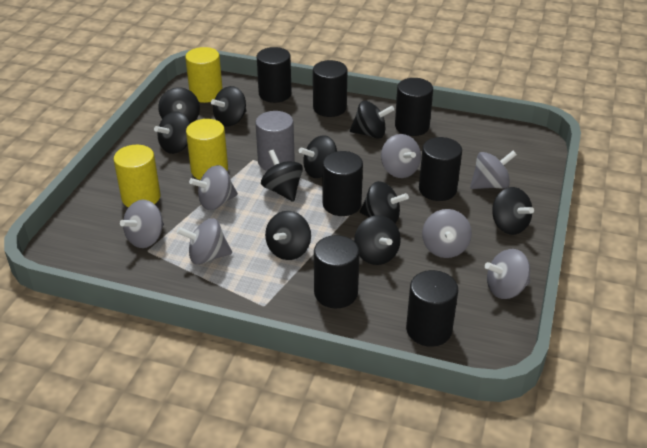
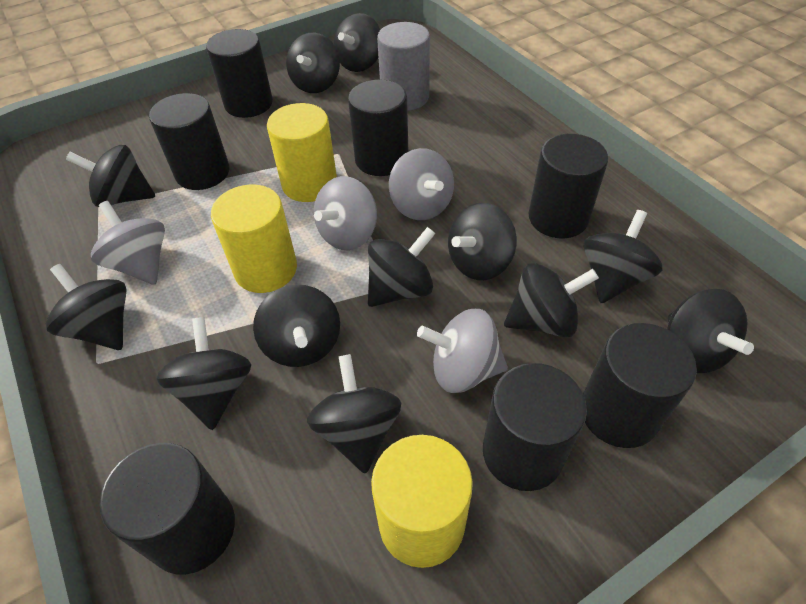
black spinning top: 10 -> 12
grey spinning top: 7 -> 4

